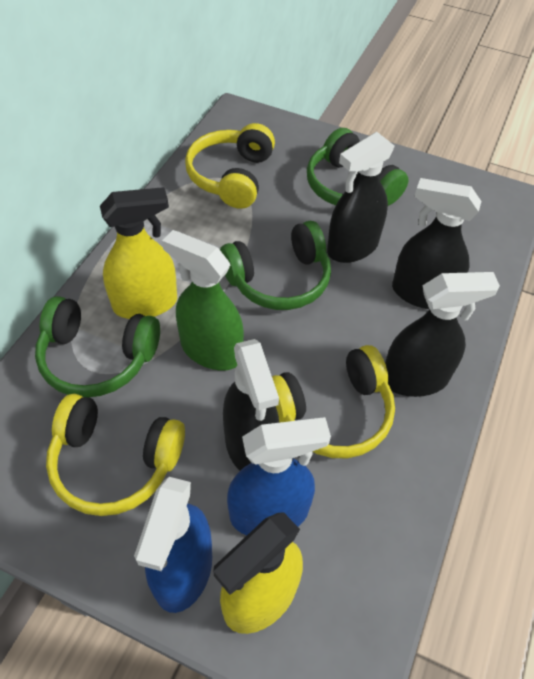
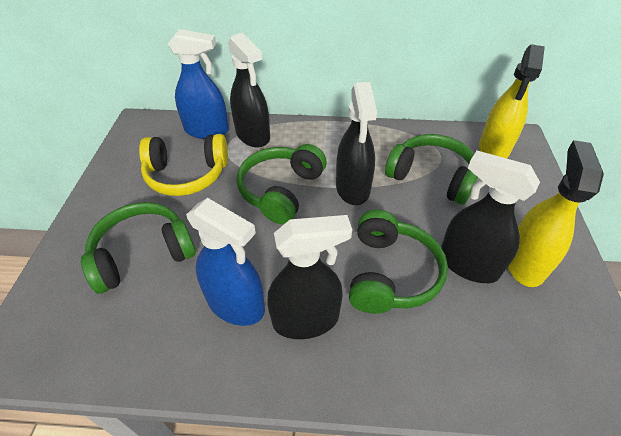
green headphones: 3 -> 4
green spray bottle: 1 -> 0
yellow headphones: 3 -> 1

